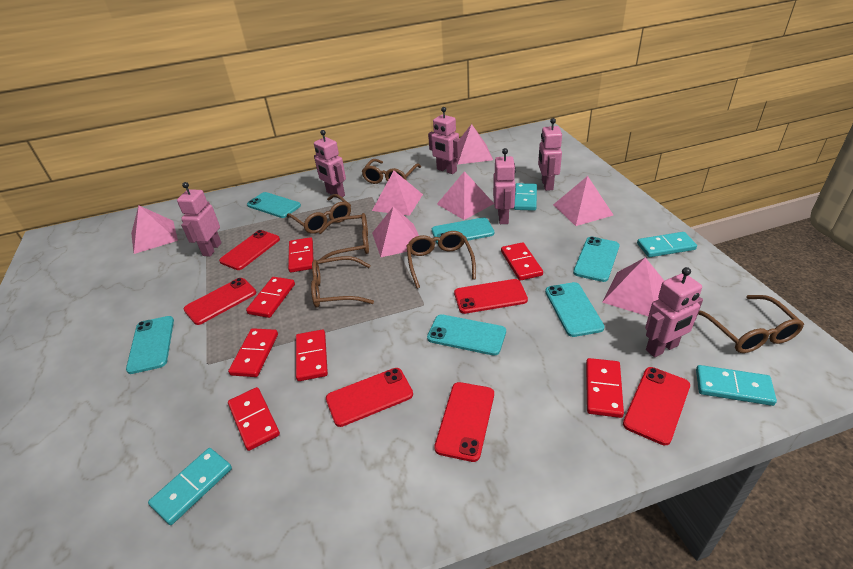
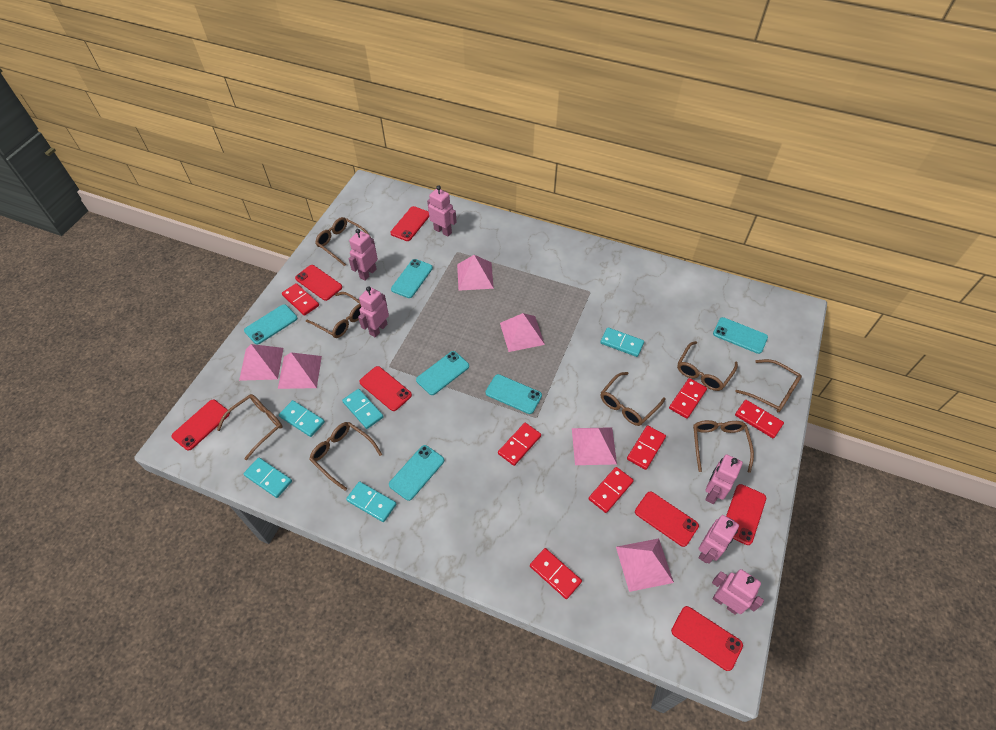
brown glasses: 6 -> 8
pink pyramid: 7 -> 6
red phone: 6 -> 7
turquoise domino: 4 -> 5

